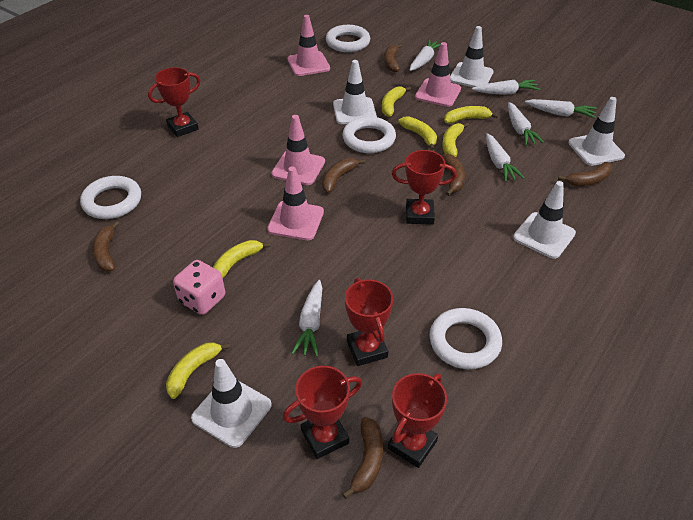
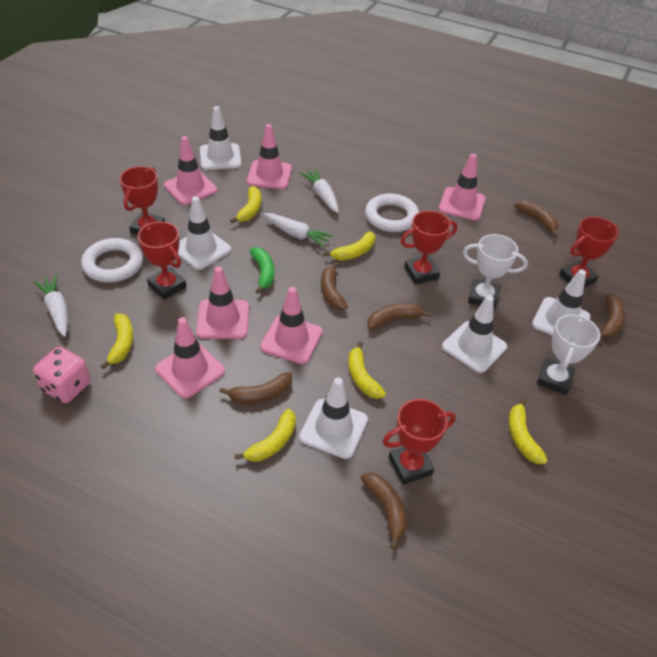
green banana: 0 -> 1
pink traffic cone: 4 -> 6
white carrot: 6 -> 3
white ring: 4 -> 2
white trophy: 0 -> 2

